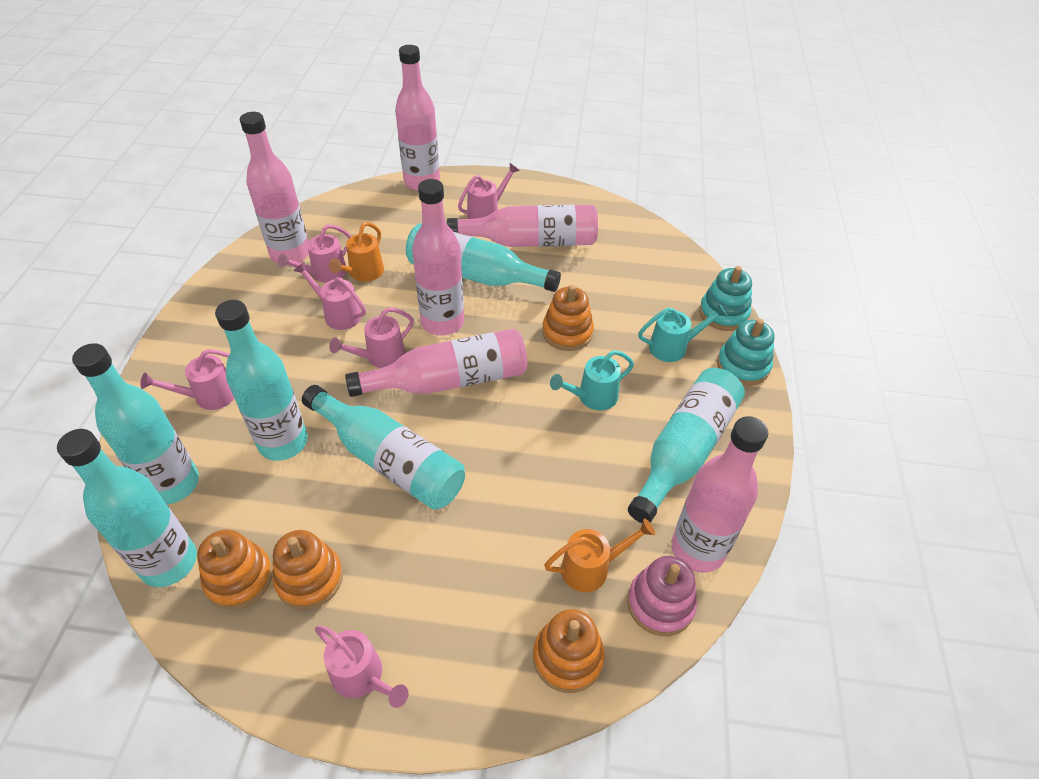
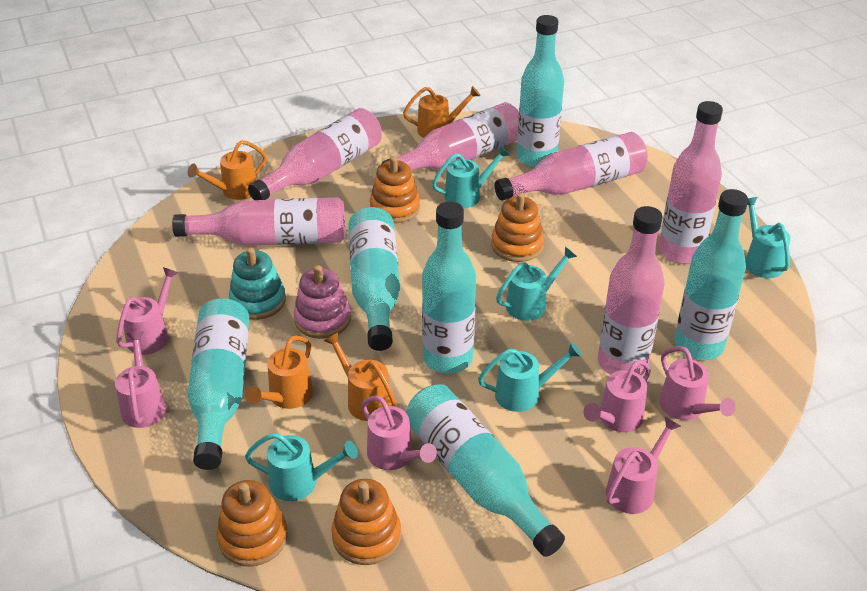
orange watering can: 2 -> 4
turquoise stacking toy: 2 -> 1
turquoise watering can: 2 -> 5

